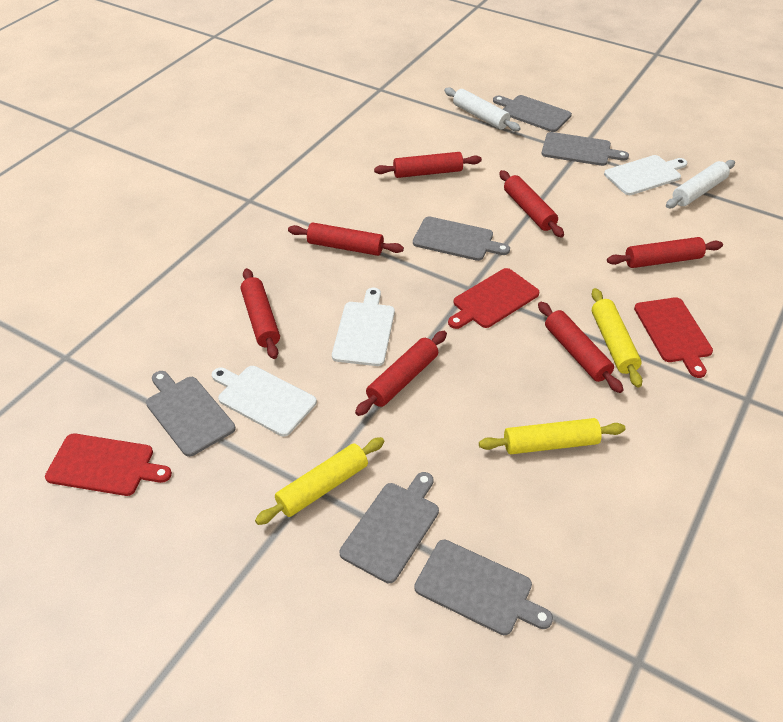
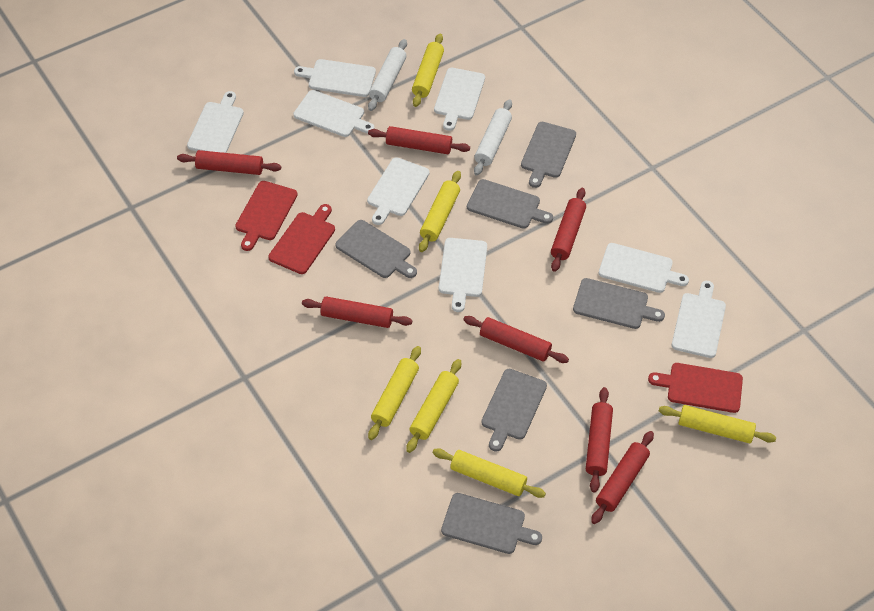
white cutting board: 3 -> 8
yellow rolling pin: 3 -> 6

